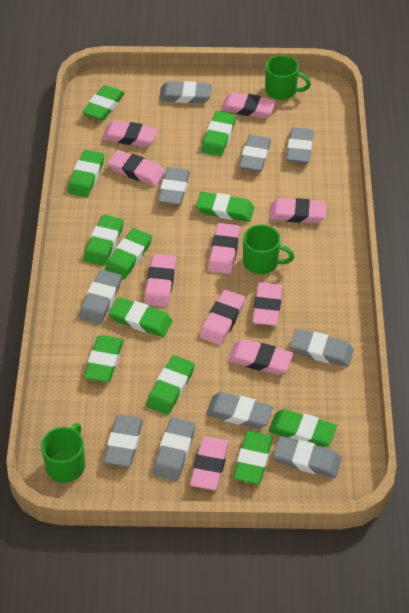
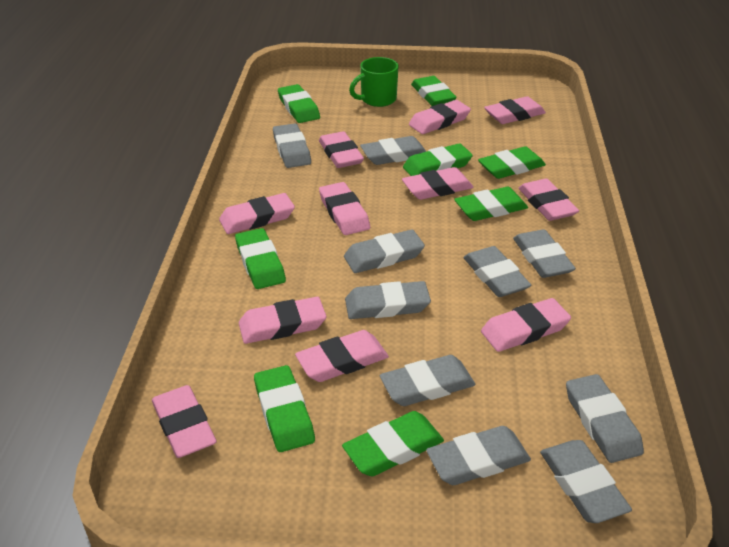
green eraser: 11 -> 8
green mug: 3 -> 1
pink eraser: 10 -> 11

